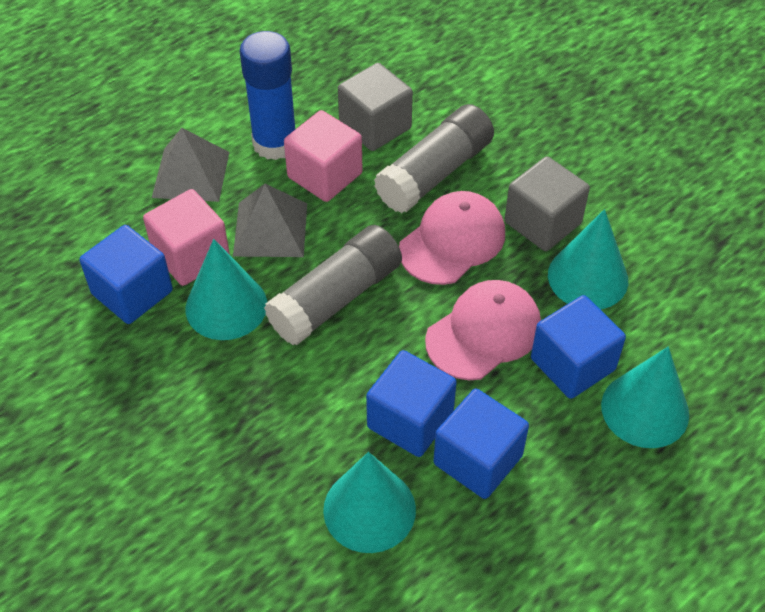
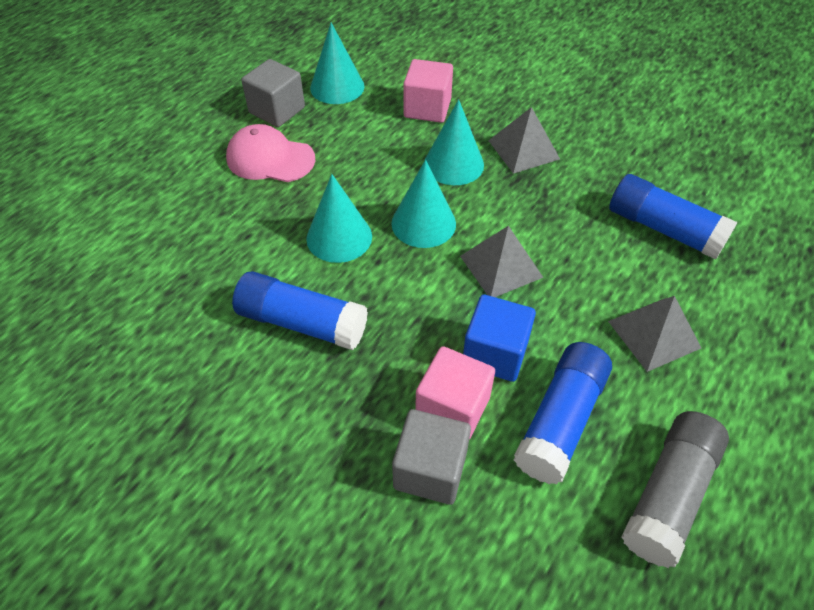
blue cube: 4 -> 1
blue glue stick: 1 -> 3
grey glue stick: 2 -> 1
grey pyramid: 2 -> 3
pink cap: 2 -> 1

